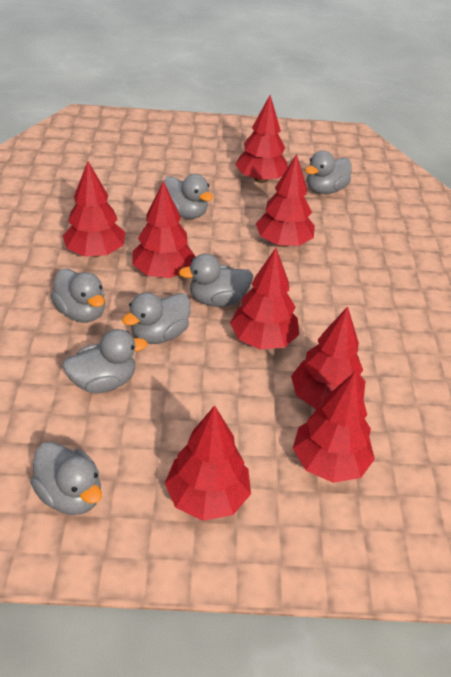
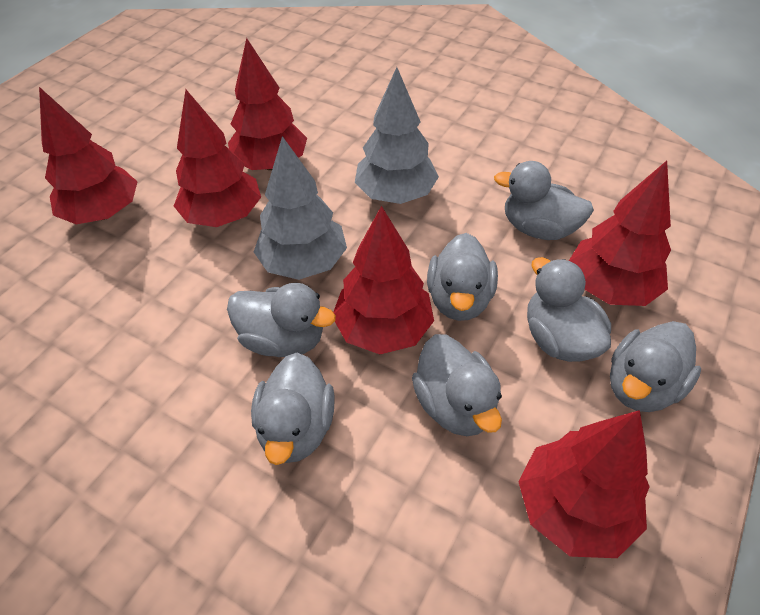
grey tree: 0 -> 2
red tree: 8 -> 6

